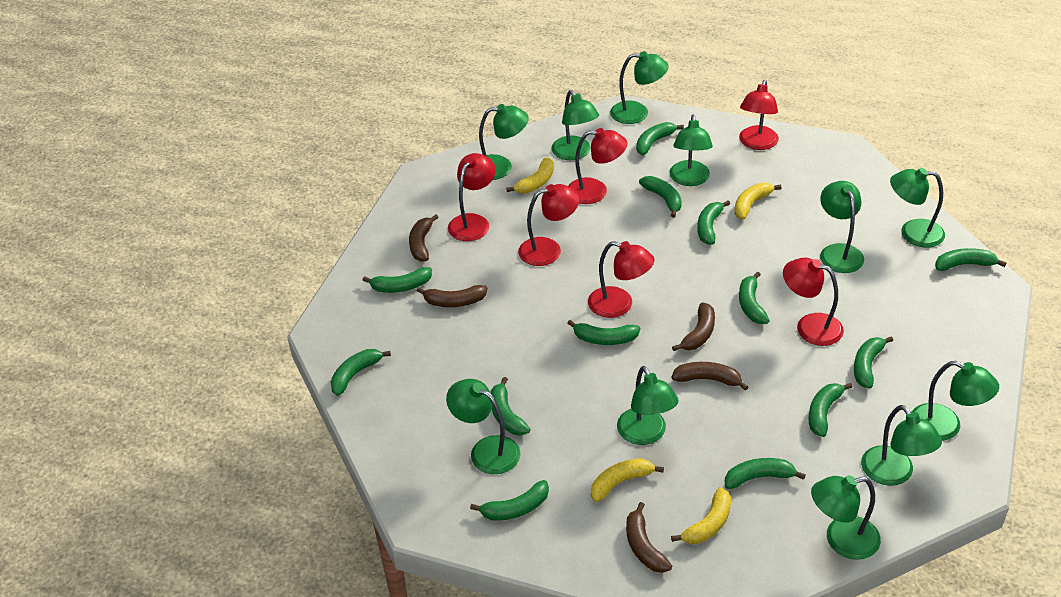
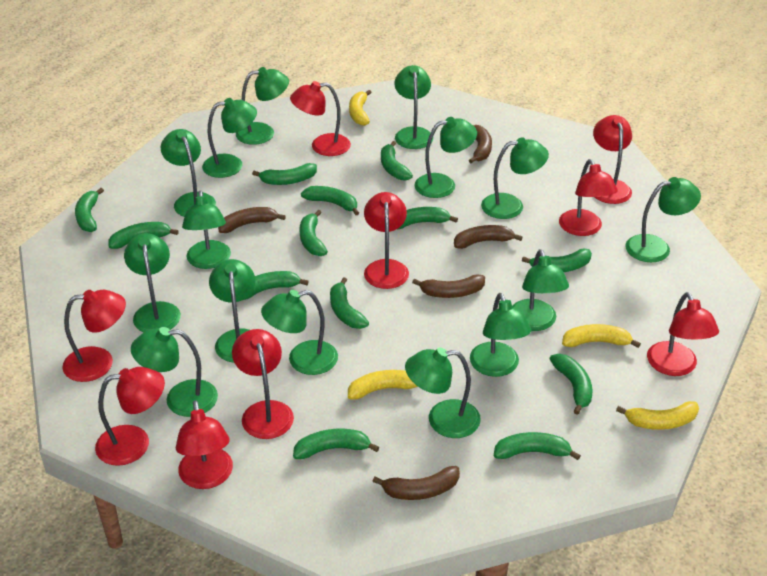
green lamp: 11 -> 15
red lamp: 6 -> 9

